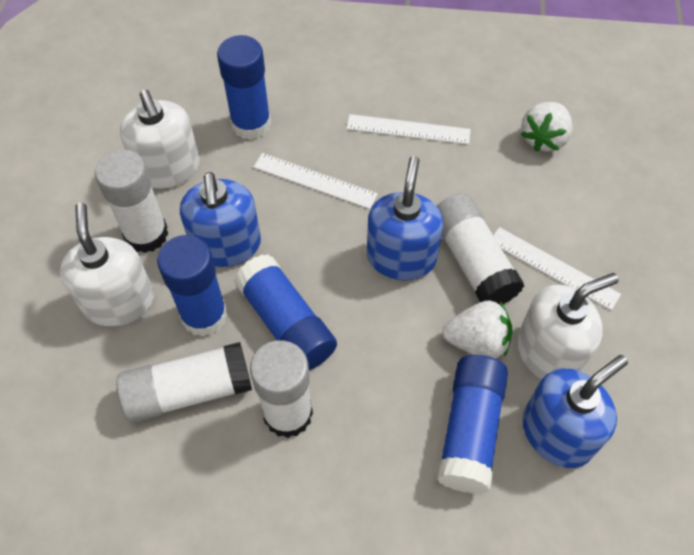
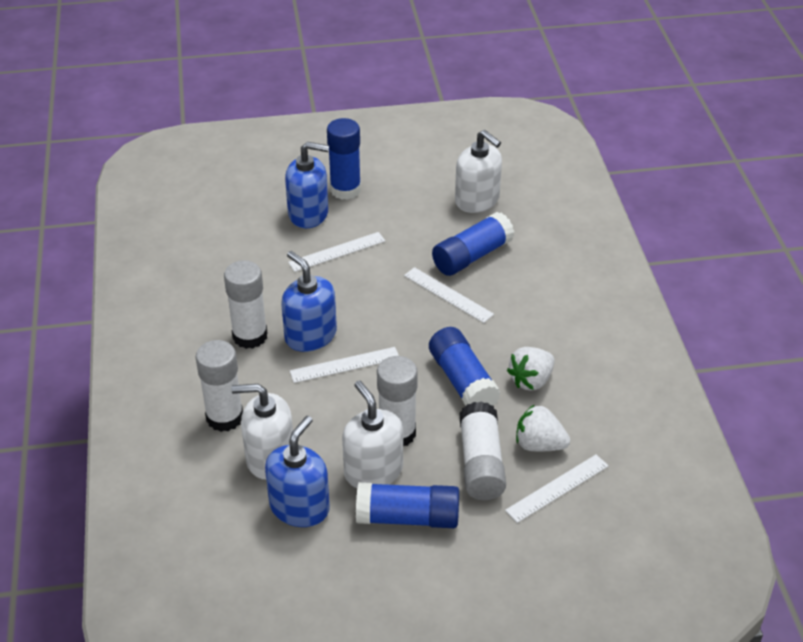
white ruler: 3 -> 4

